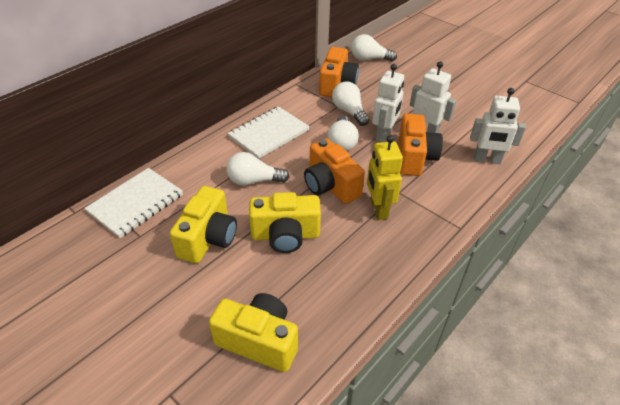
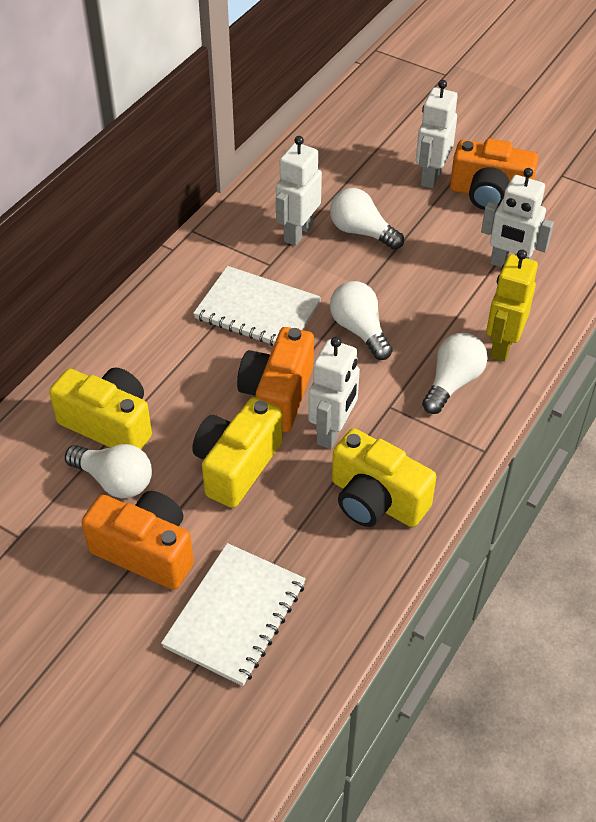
white robot: 3 -> 4

